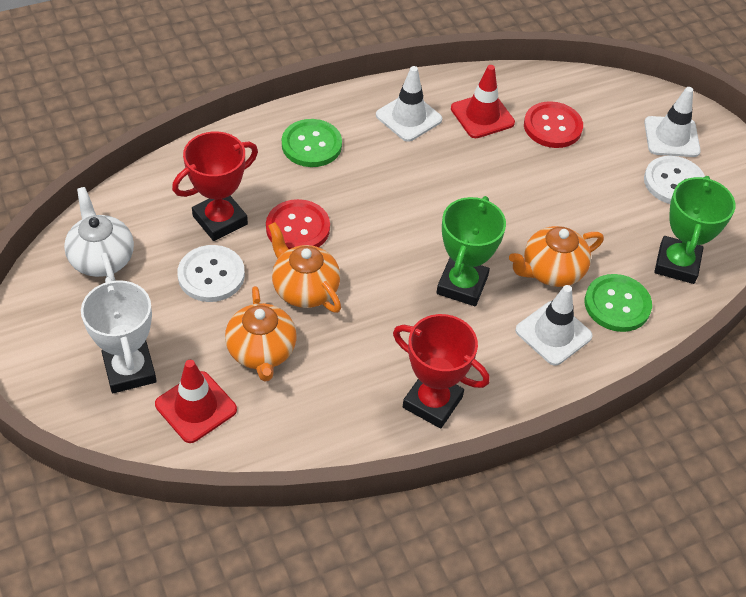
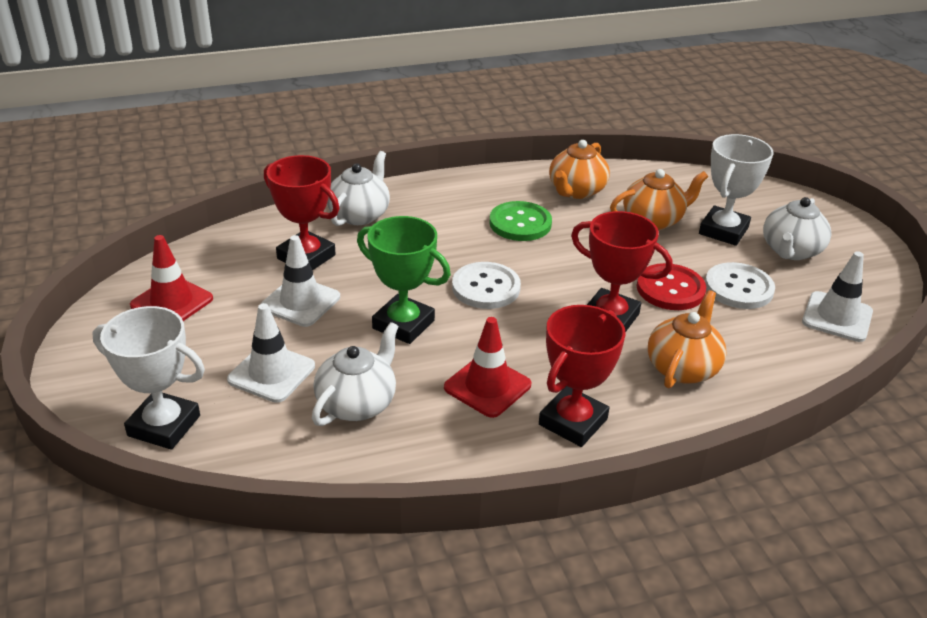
green button: 2 -> 1
green trophy: 2 -> 1
red button: 2 -> 1
red trophy: 2 -> 3
white teapot: 1 -> 3
white trophy: 1 -> 2

